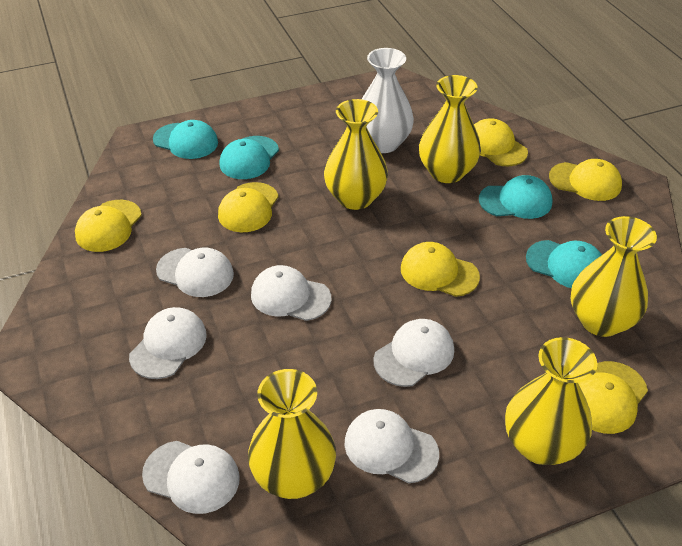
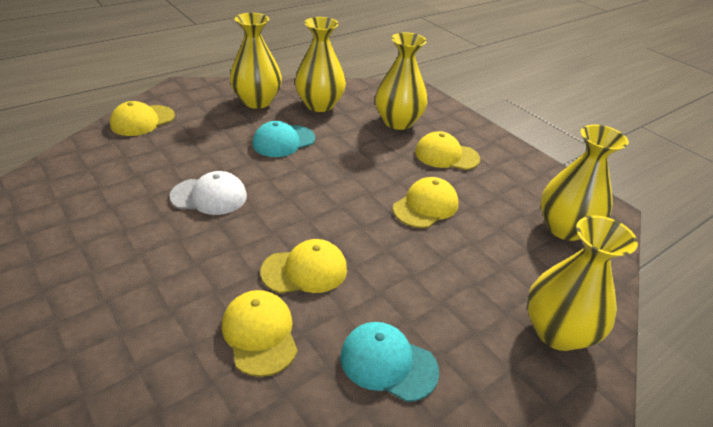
turquoise cap: 4 -> 2
white cap: 6 -> 1
white vase: 1 -> 0
yellow cap: 6 -> 5

